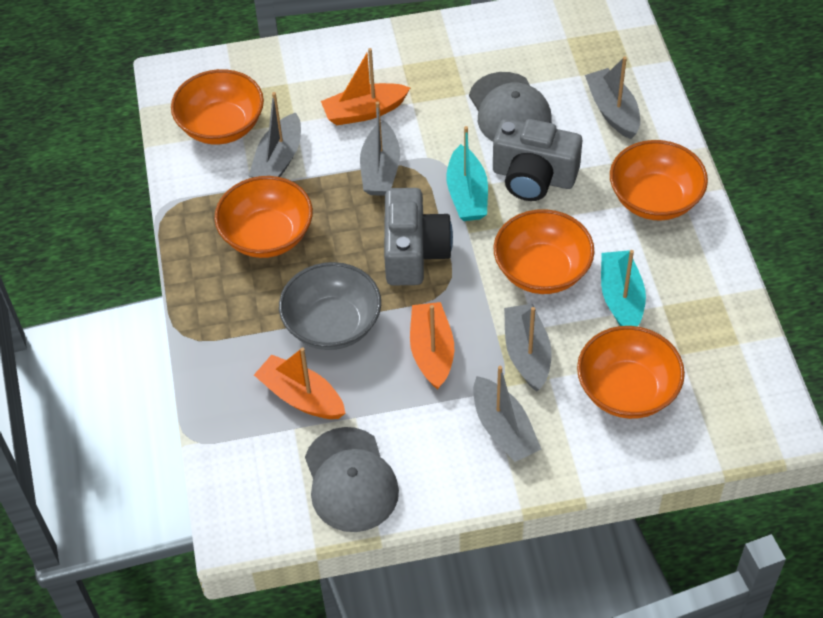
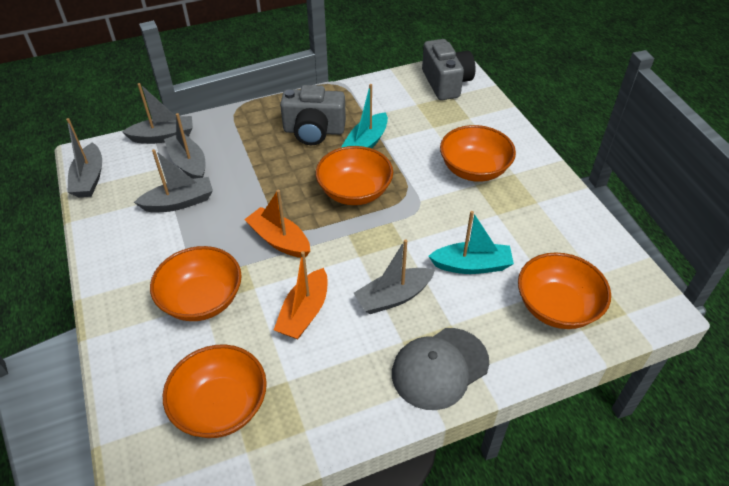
grey bowl: 1 -> 0
grey cap: 2 -> 1
orange boat: 3 -> 2

